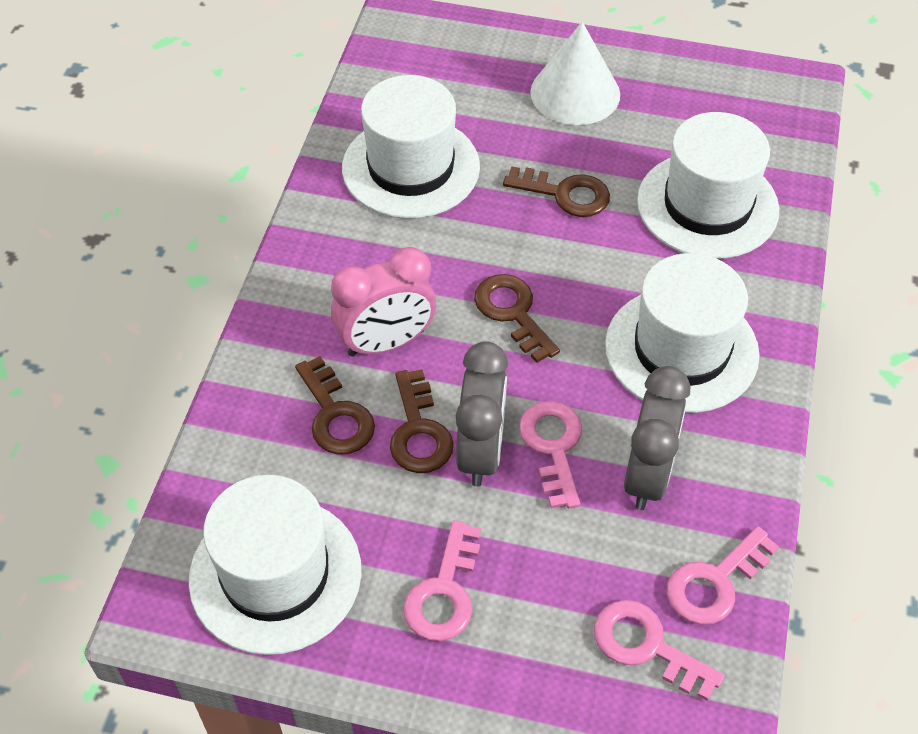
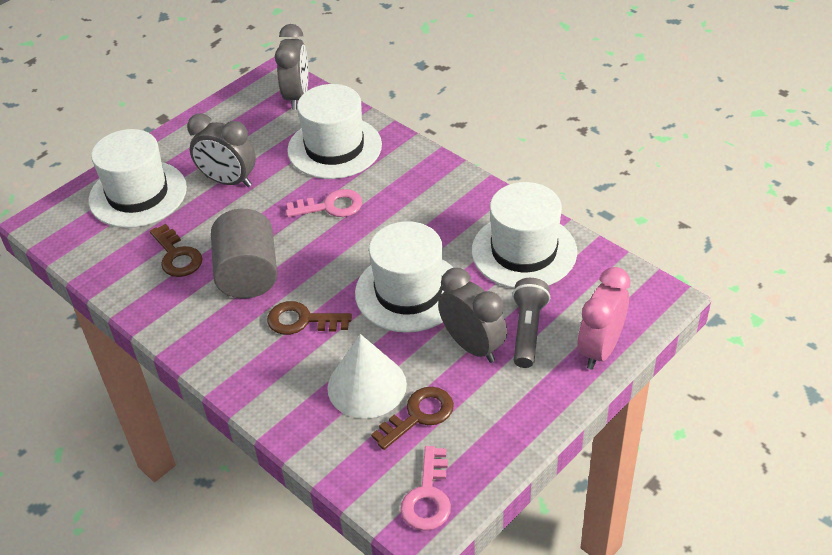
brown key: 4 -> 3
grey clock: 2 -> 3
grey cylinder: 0 -> 1
grey flashlight: 0 -> 1
pink key: 4 -> 2

